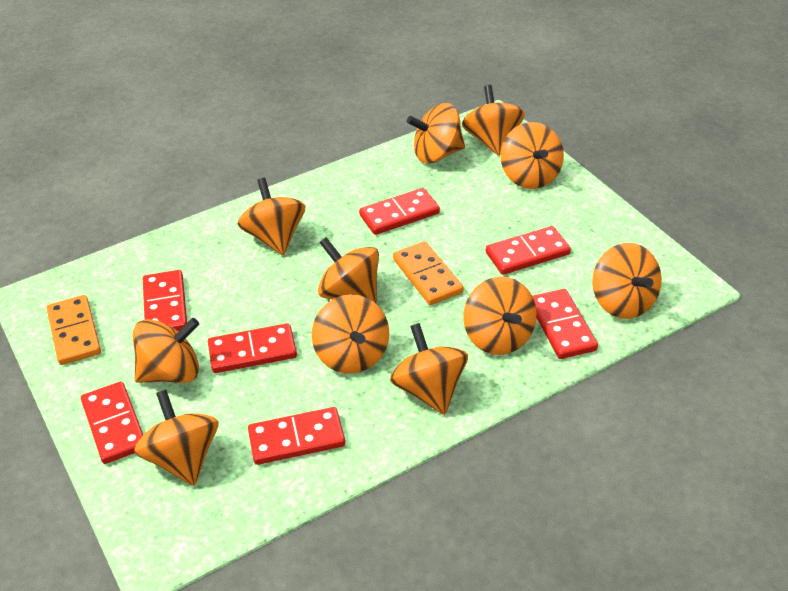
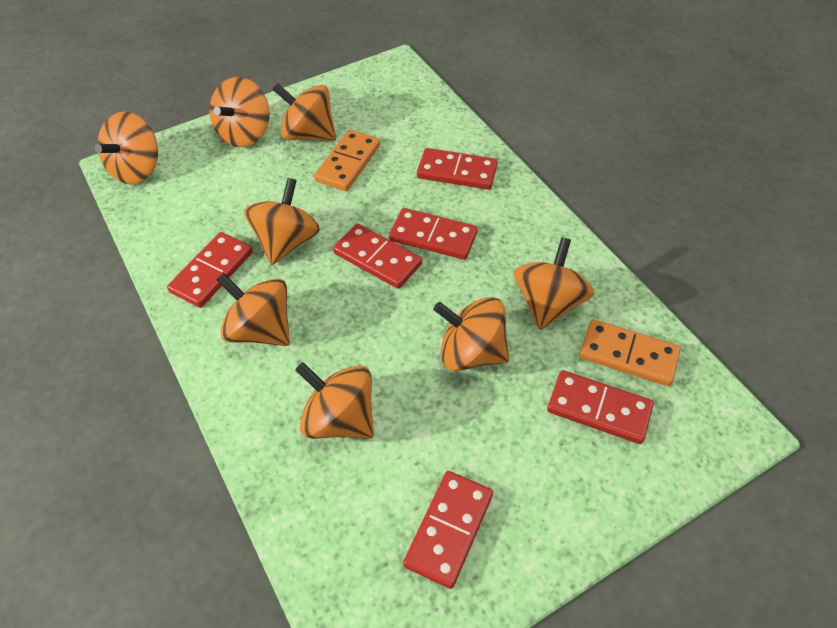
orange spinning top: 11 -> 8
red domino: 7 -> 6

